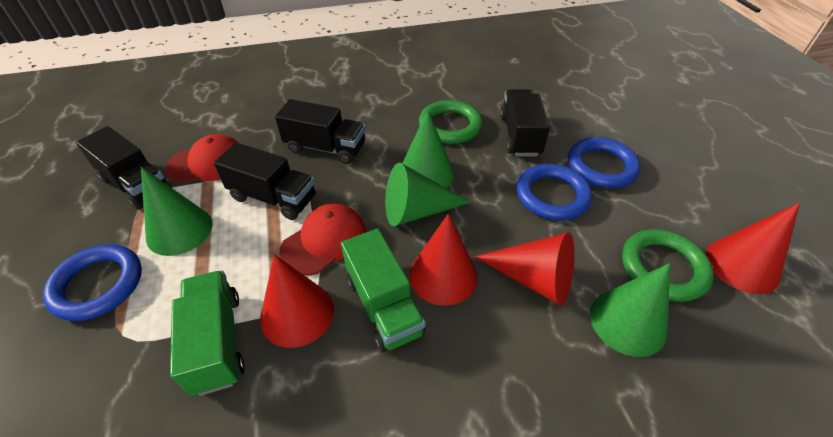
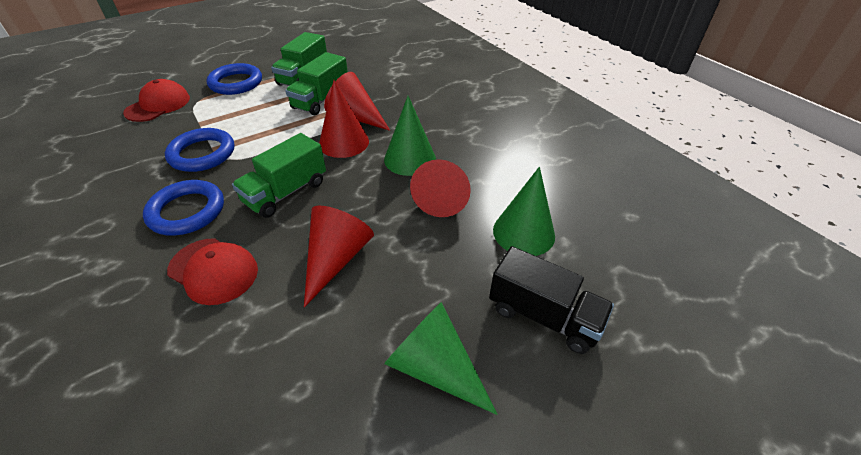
black truck: 4 -> 1
green cone: 4 -> 3
green ring: 2 -> 0
green truck: 2 -> 3

